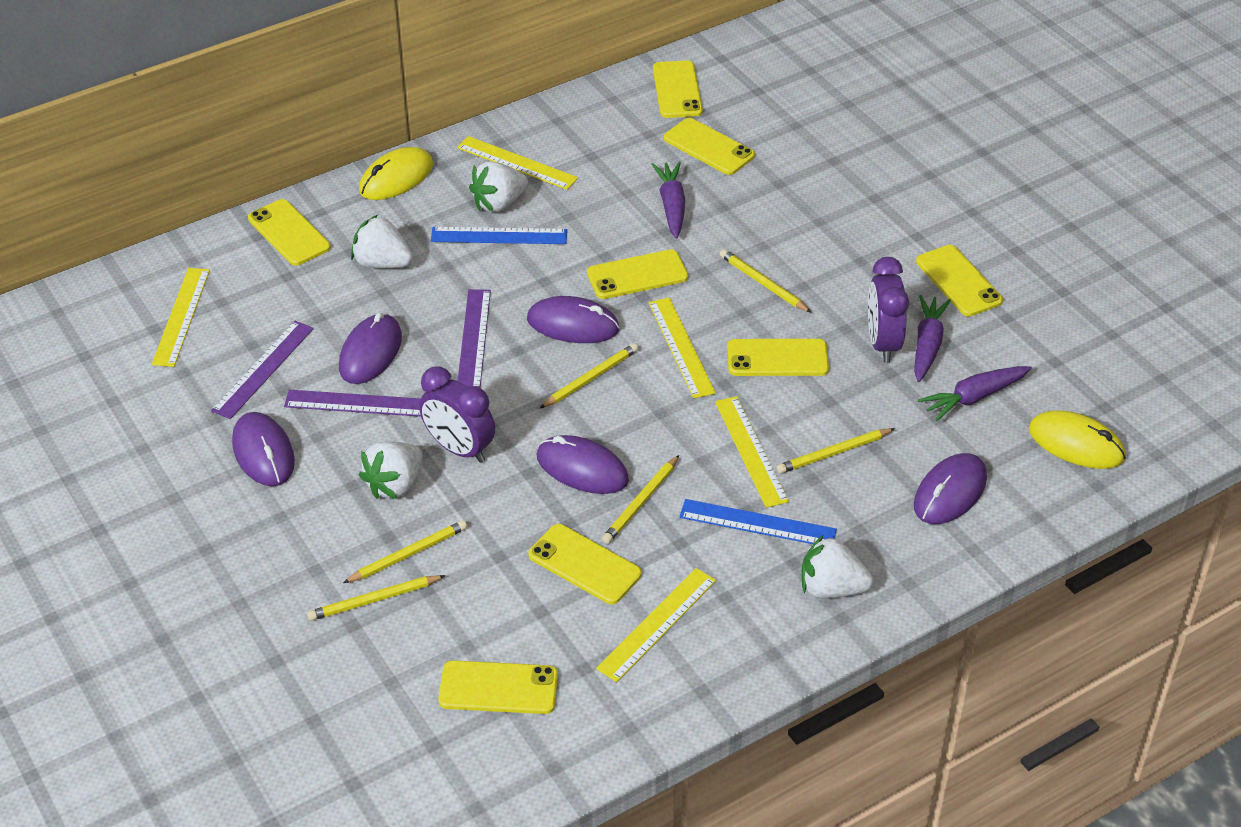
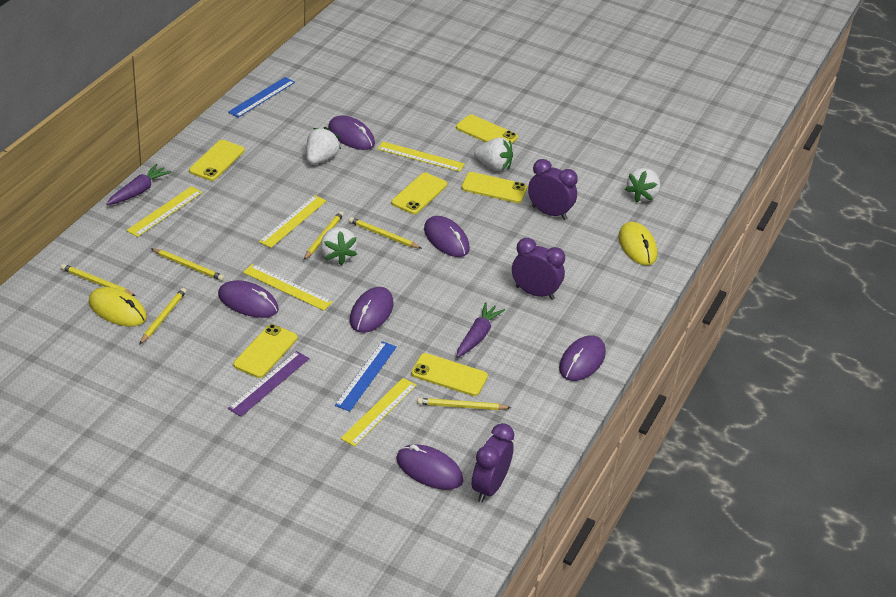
purple carrot: 3 -> 2
purple clock: 2 -> 3
purple mouse: 5 -> 6
purple ruler: 3 -> 1
yellow phone: 8 -> 6

